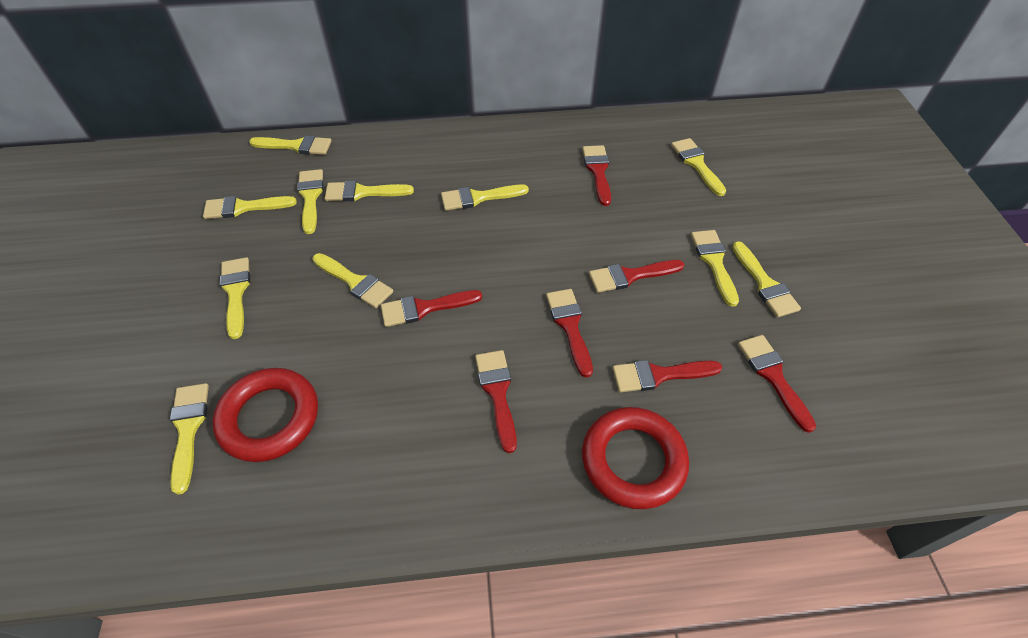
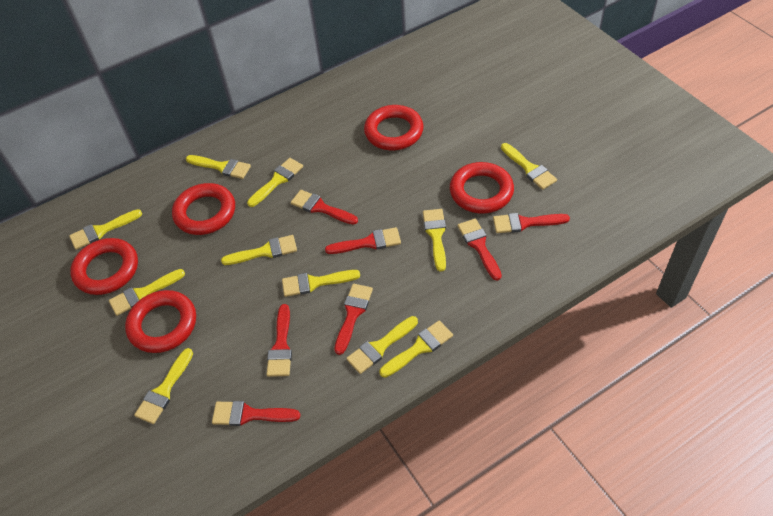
red ring: 2 -> 5

